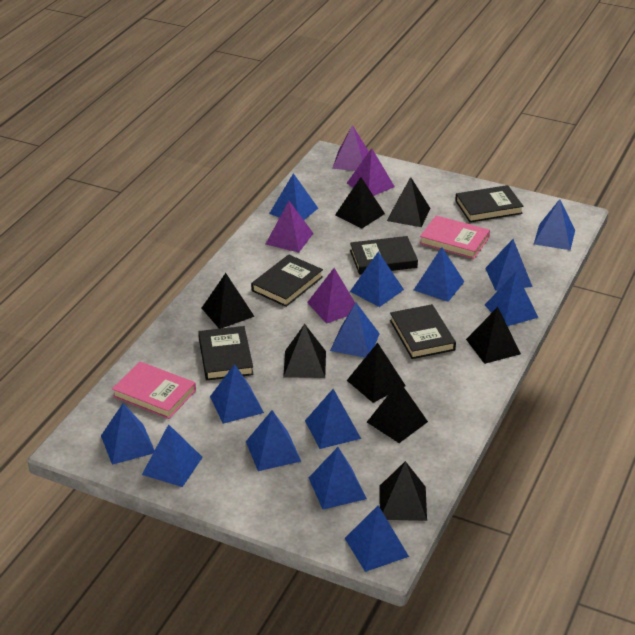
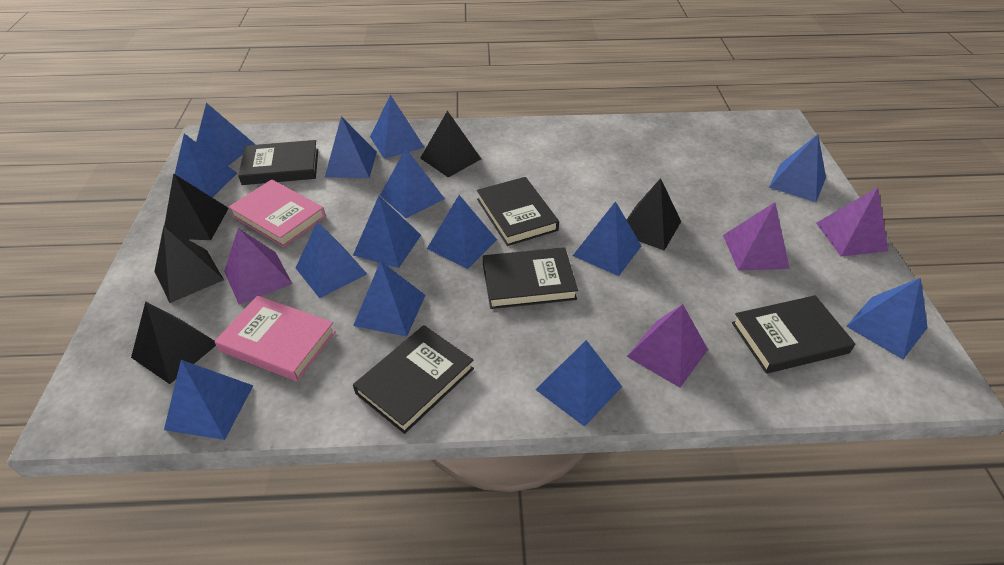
black pyramid: 8 -> 5

